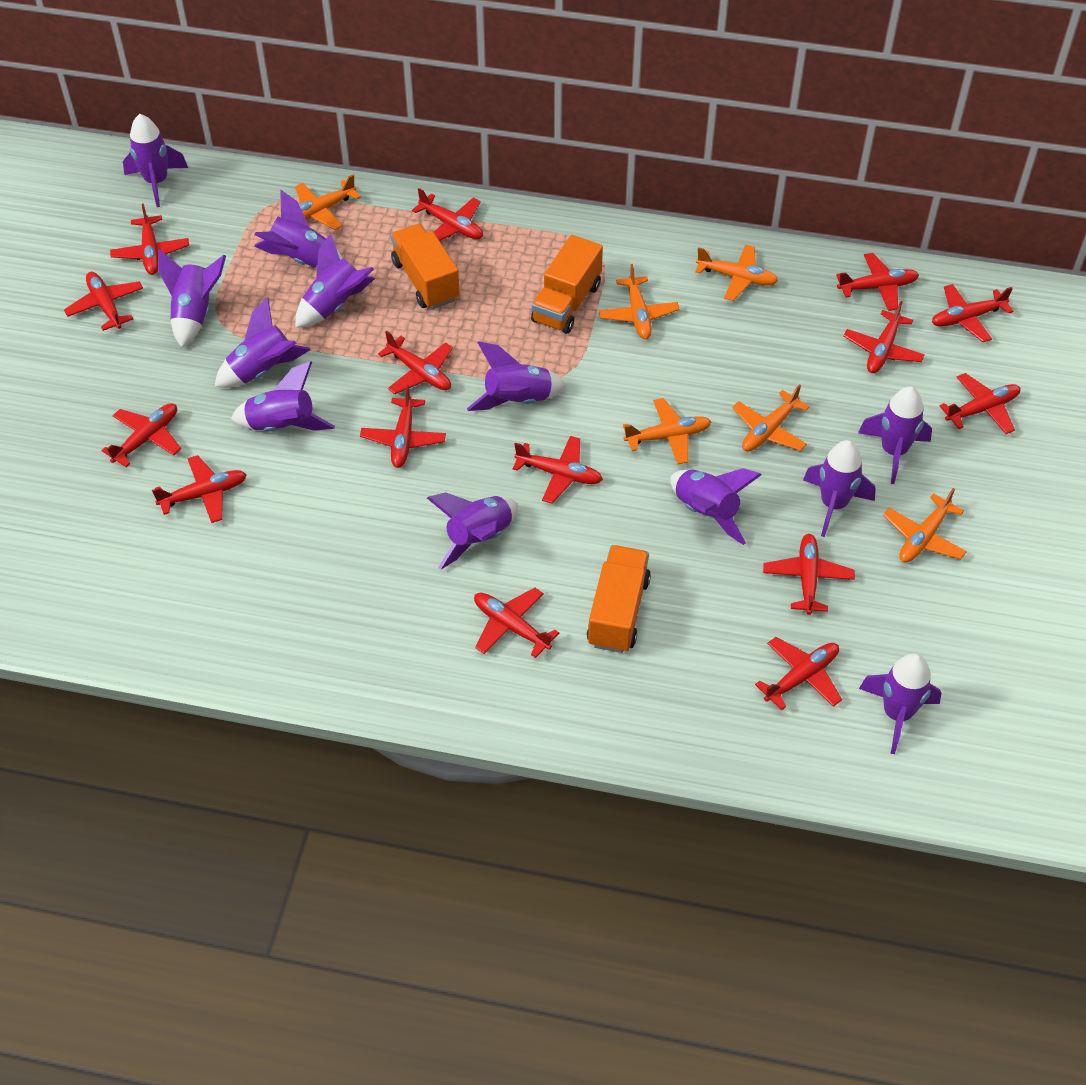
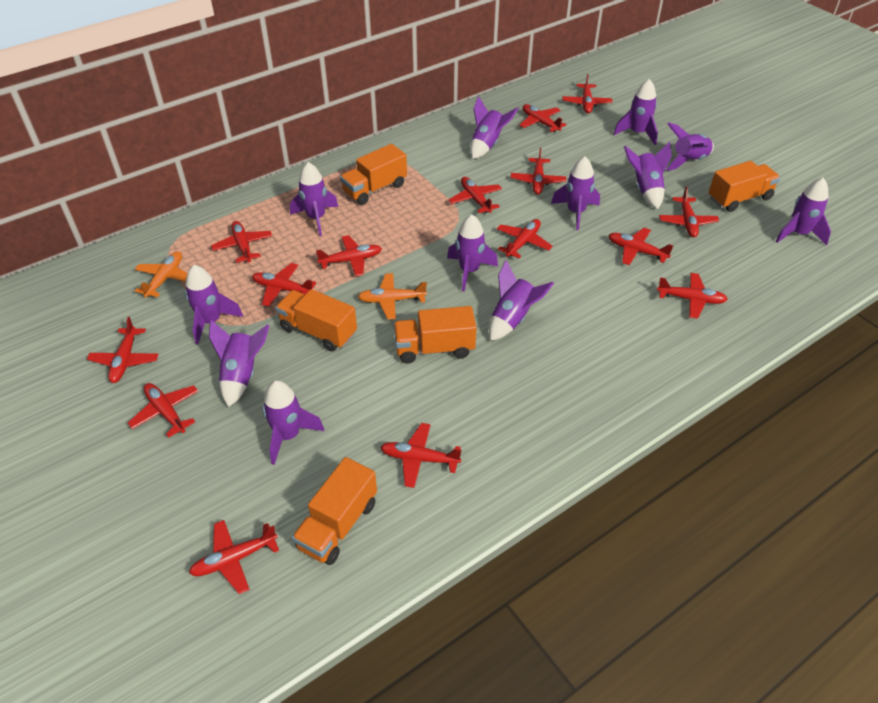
orange plane: 6 -> 2
orange truck: 3 -> 5

